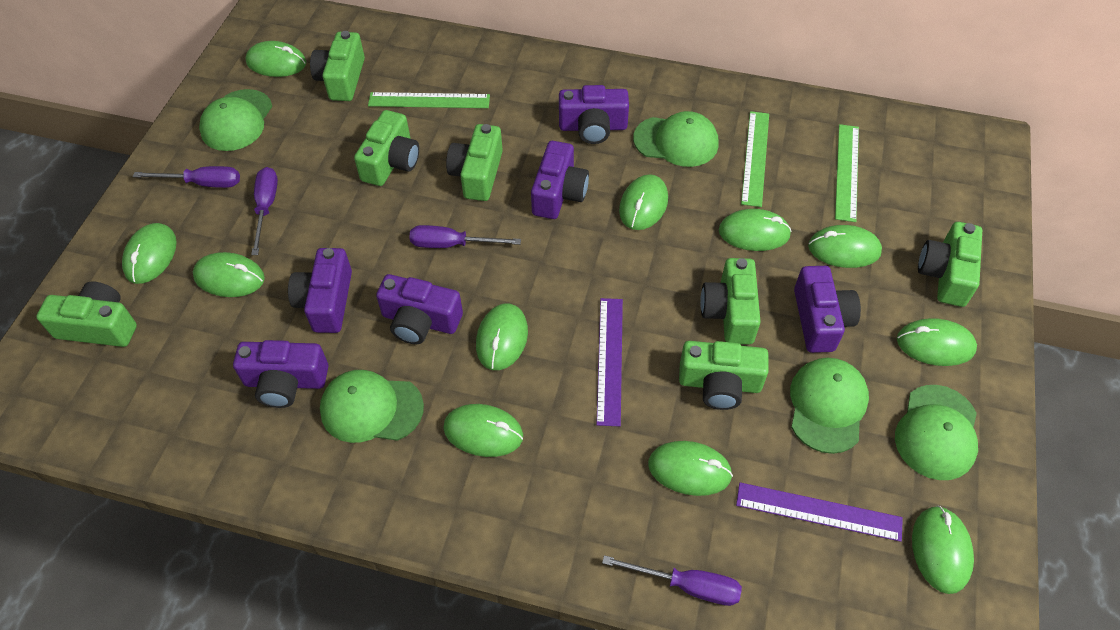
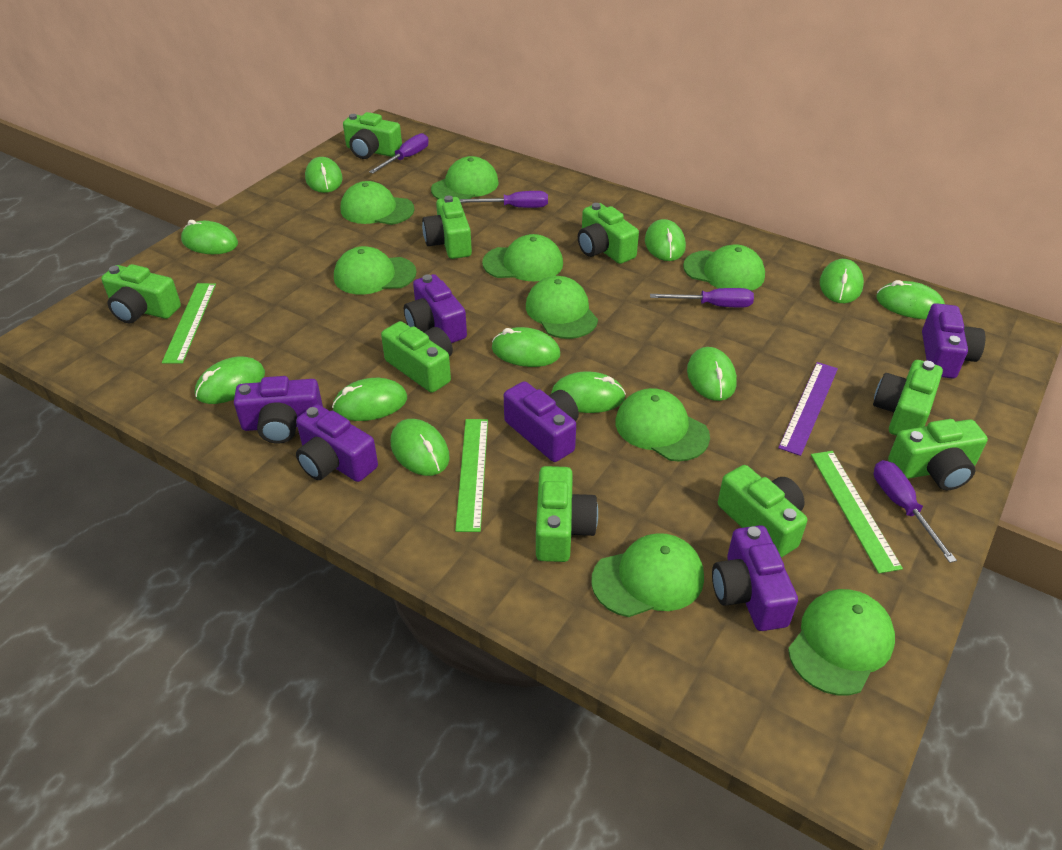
green camera: 7 -> 9
green cap: 5 -> 9
purple ruler: 2 -> 1

